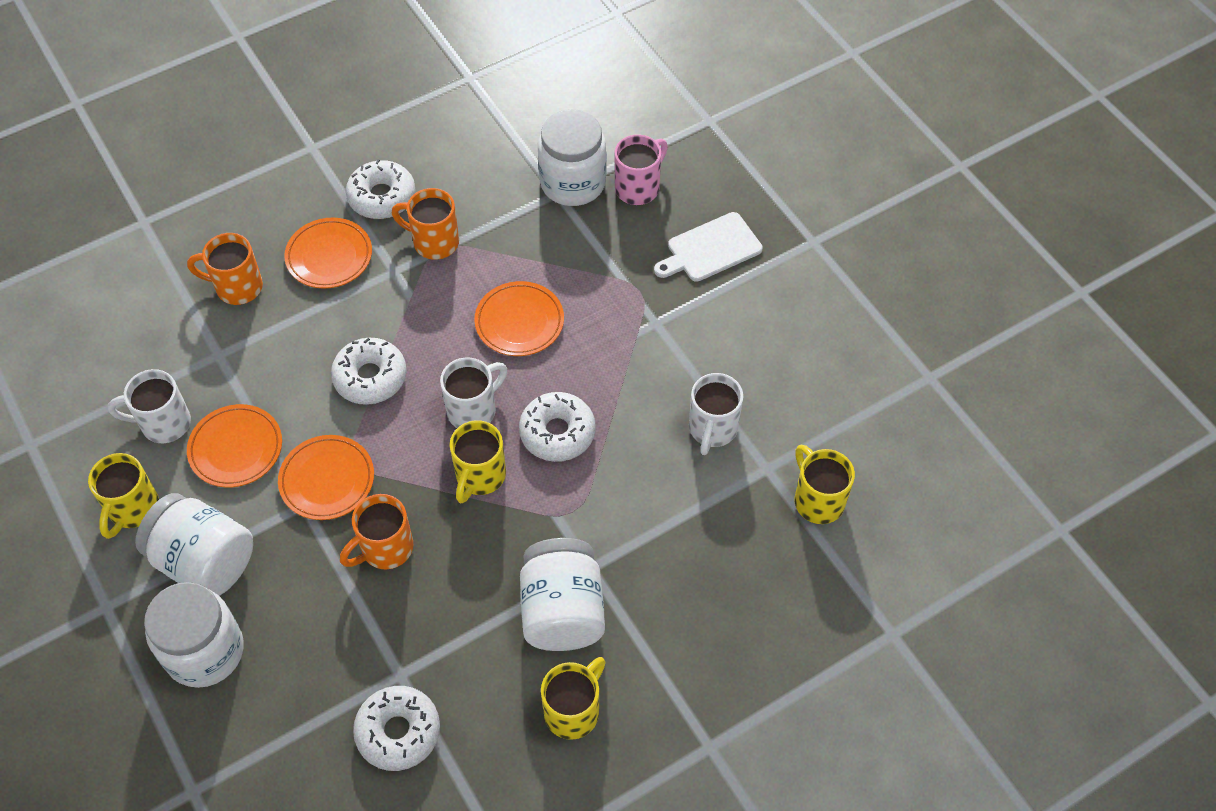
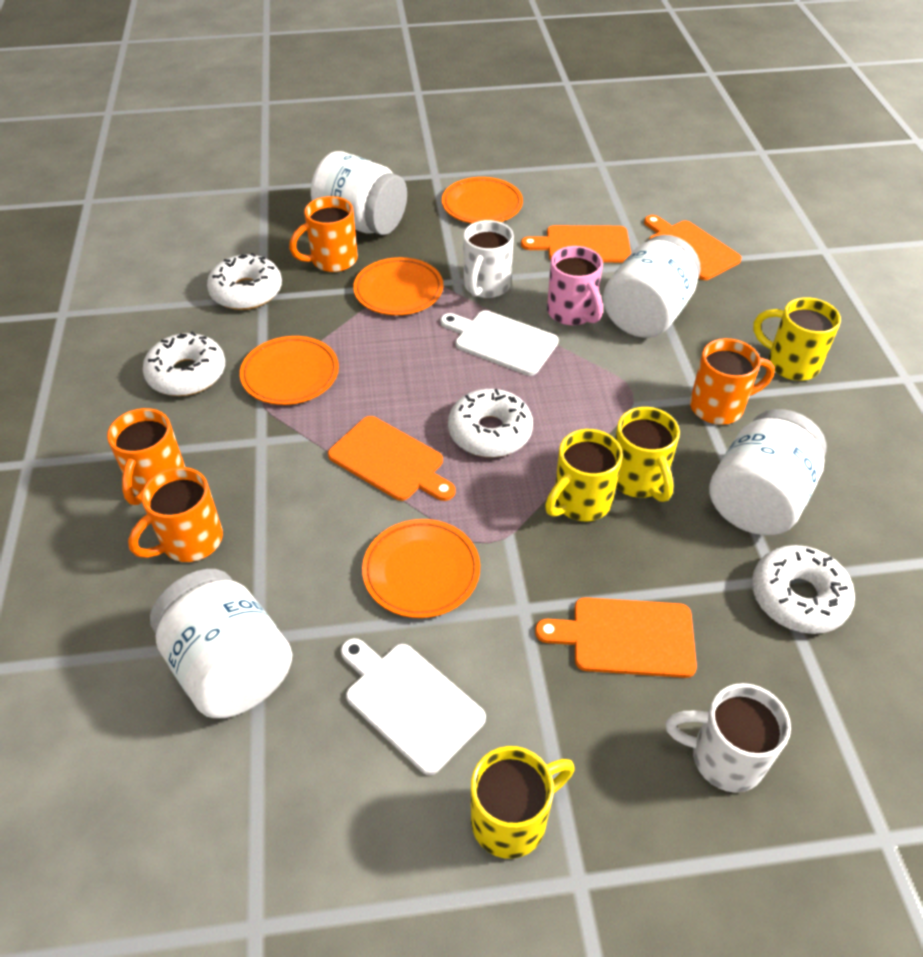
orange cutting board: 0 -> 4
orange mug: 3 -> 4
white cutting board: 1 -> 2
white mug: 3 -> 2

